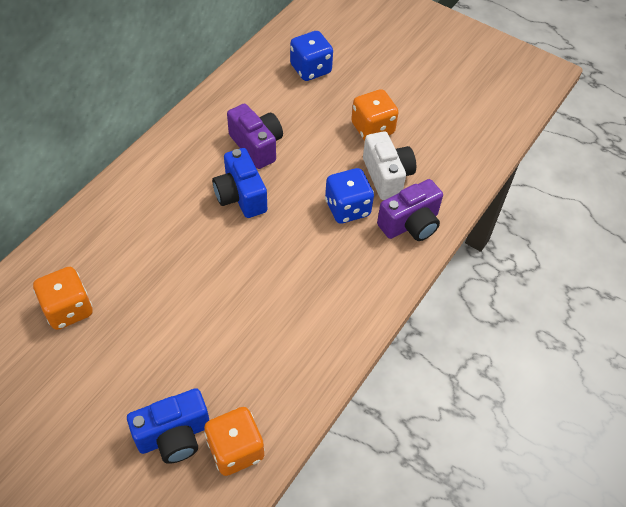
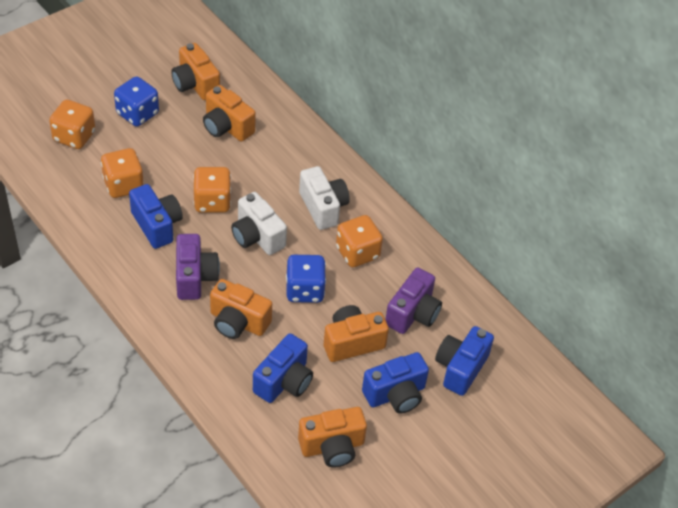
blue camera: 2 -> 4
orange camera: 0 -> 5
orange dice: 3 -> 4
white camera: 1 -> 2

